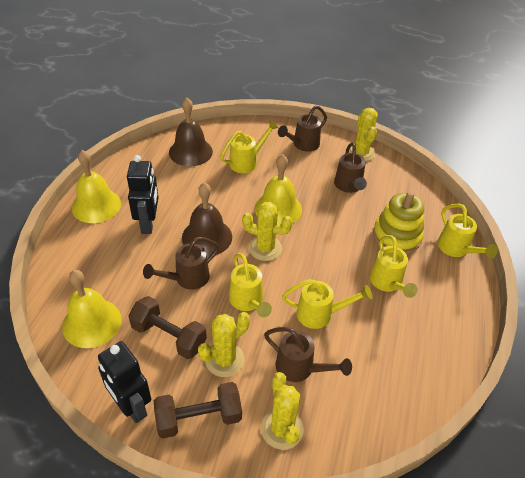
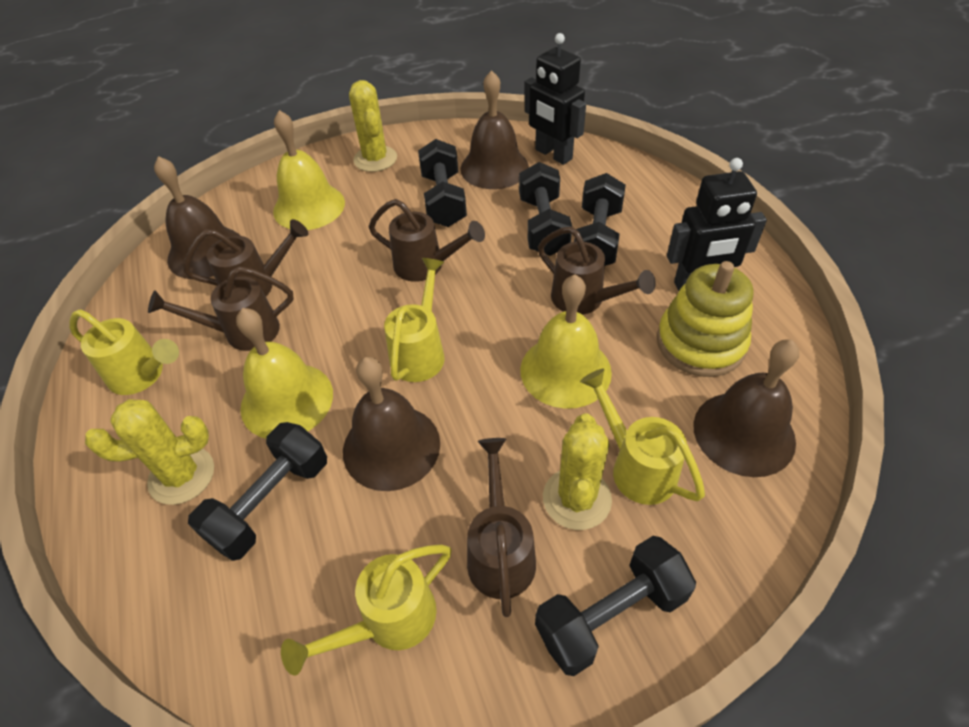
black dumbbell: 0 -> 5
brown bell: 2 -> 4
brown dumbbell: 2 -> 0
brown watering can: 4 -> 5
yellow cactus: 4 -> 3
yellow watering can: 5 -> 4

